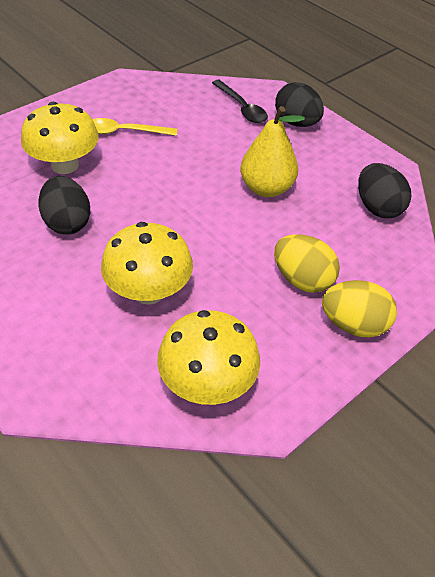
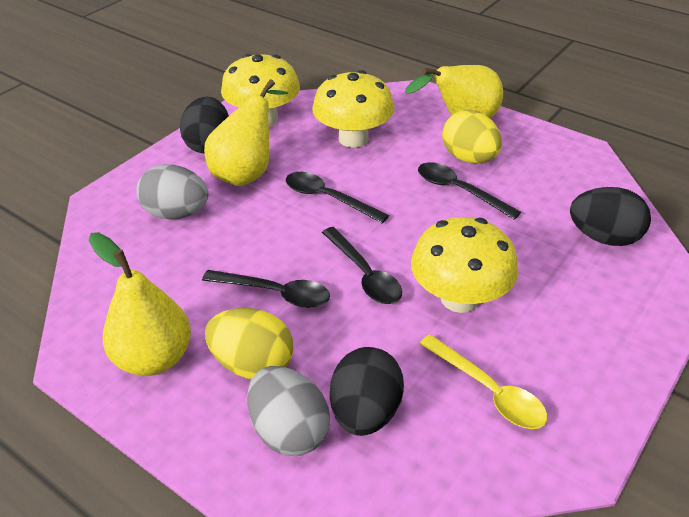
black spoon: 1 -> 4
grey egg: 0 -> 2
yellow pear: 1 -> 3

